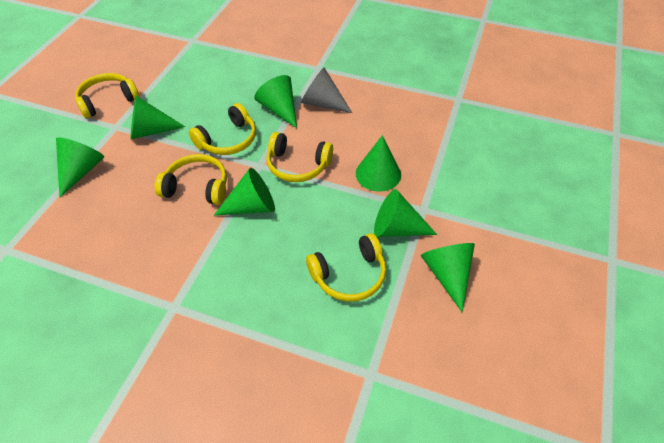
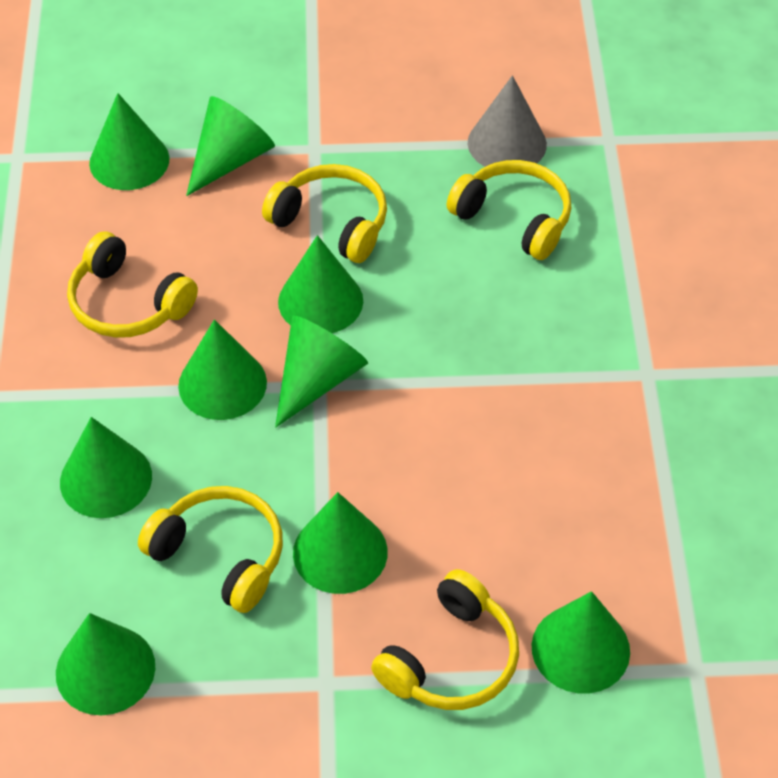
green cone: 7 -> 9

